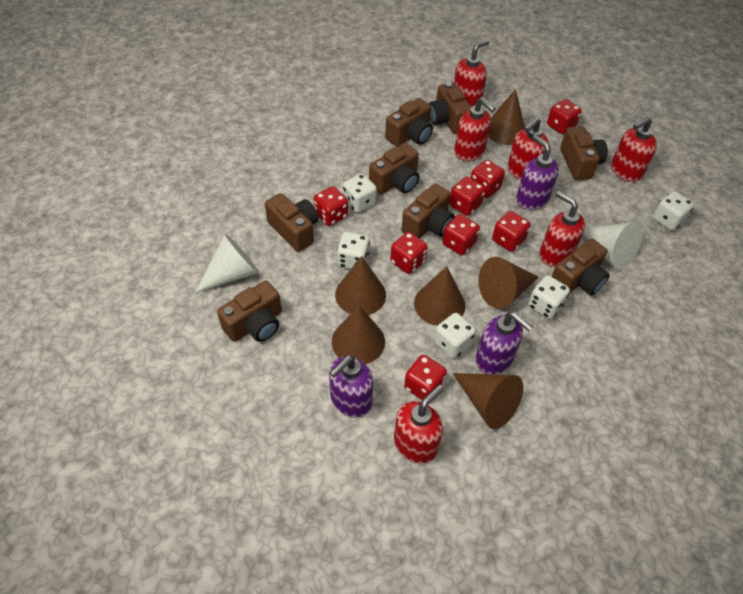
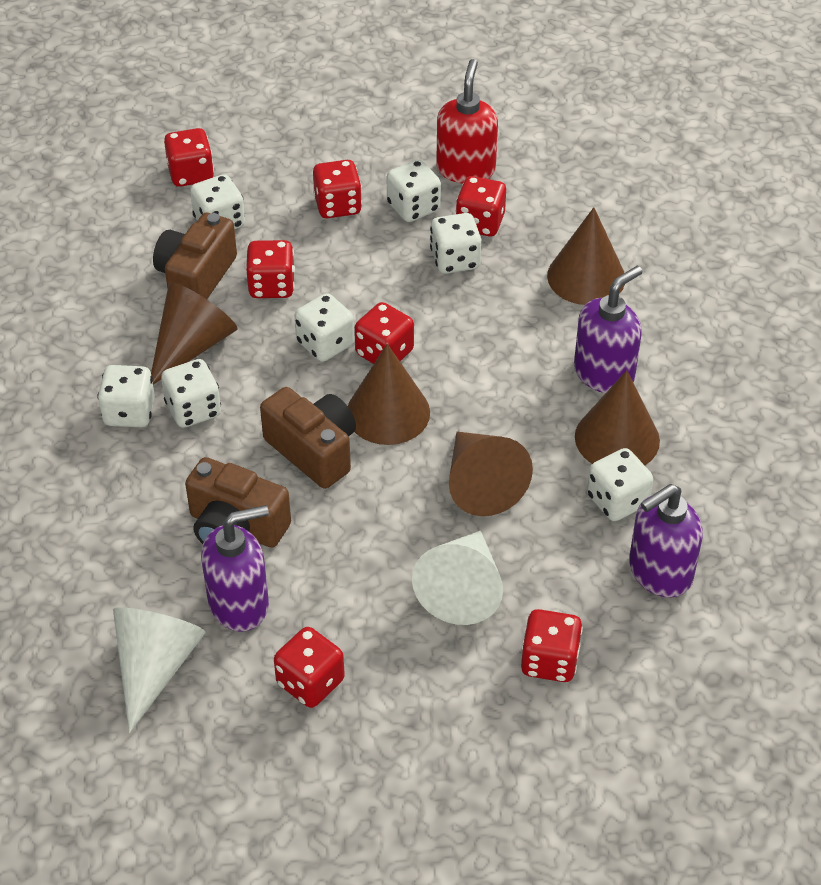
brown camera: 8 -> 3
brown cone: 6 -> 5
red dice: 8 -> 7
red soap dispenser: 6 -> 1
white dice: 5 -> 7

